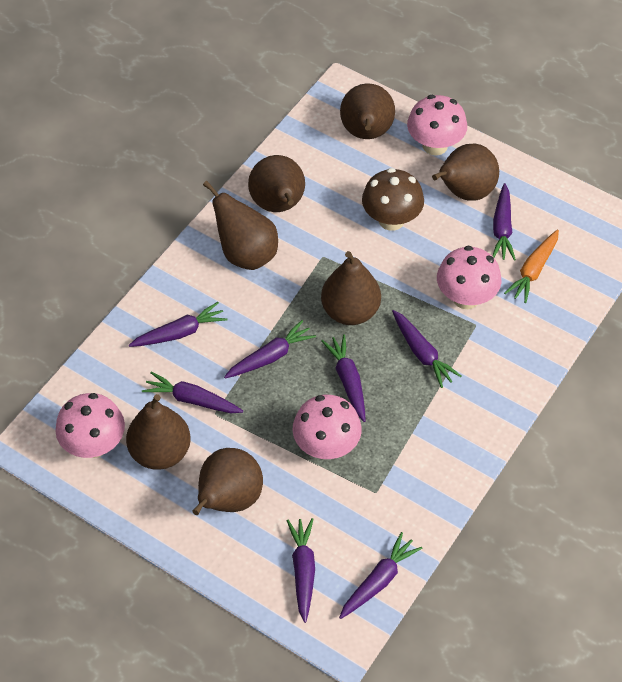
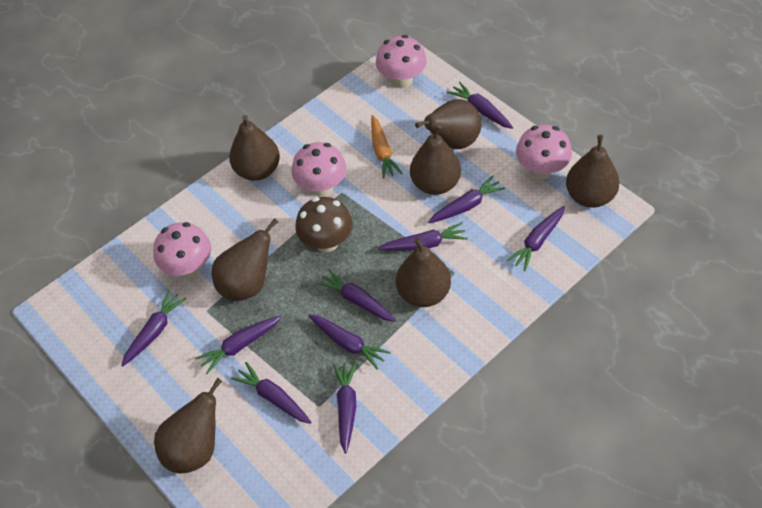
purple carrot: 8 -> 10

